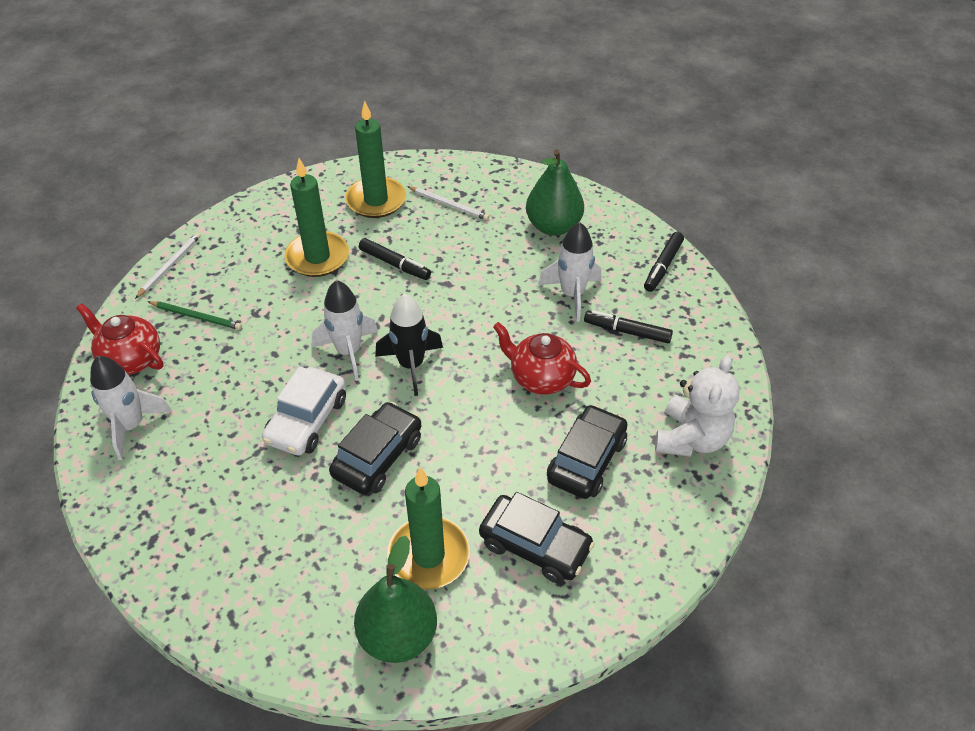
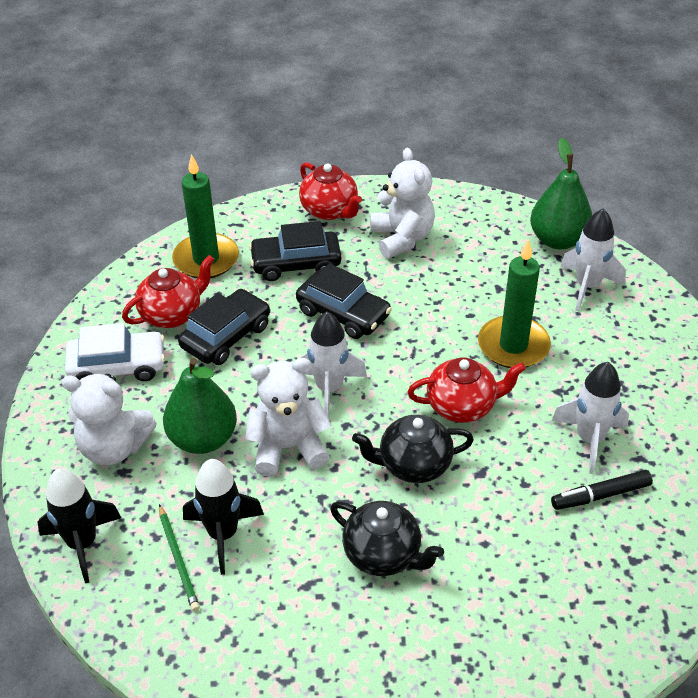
black marker: 3 -> 1
black rocket: 1 -> 2
black teapot: 0 -> 2
green candle: 3 -> 2
red teapot: 2 -> 3
white pencil: 2 -> 0
white teddy bear: 1 -> 3

